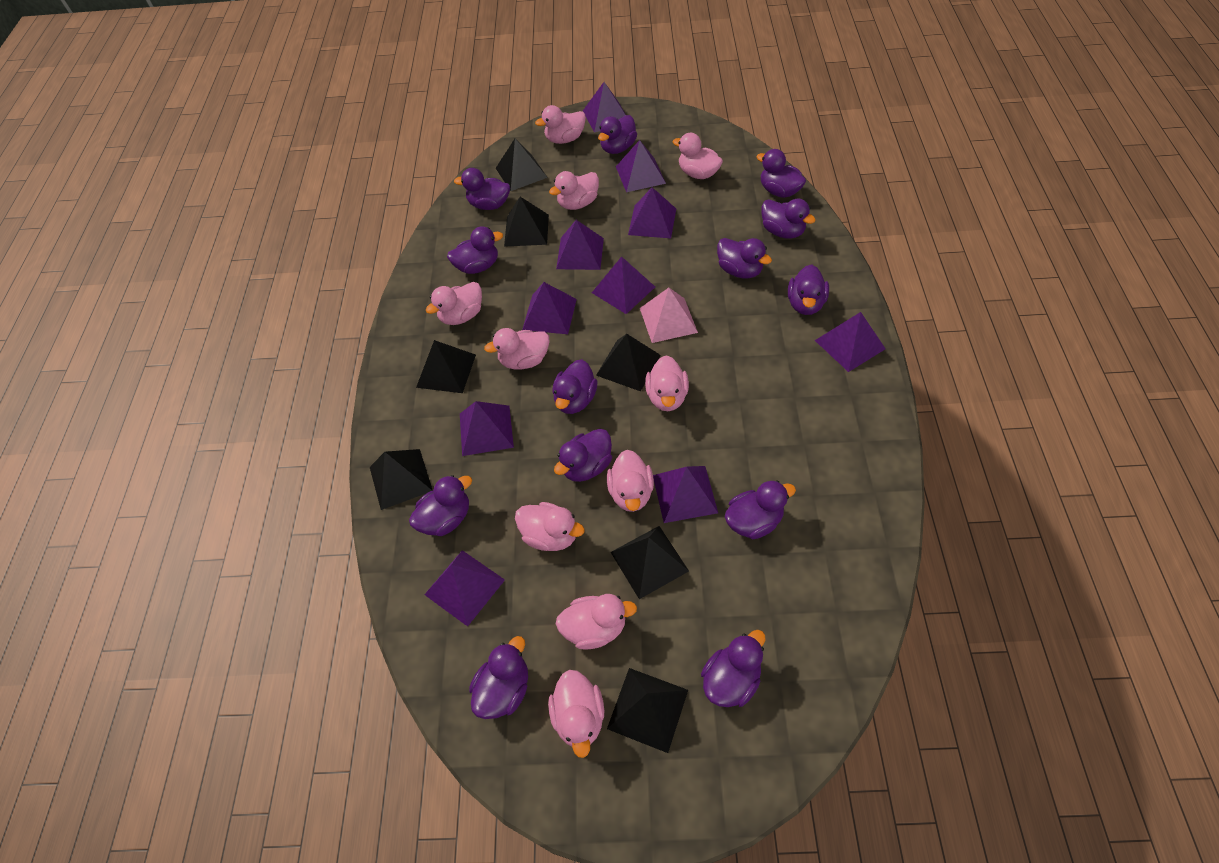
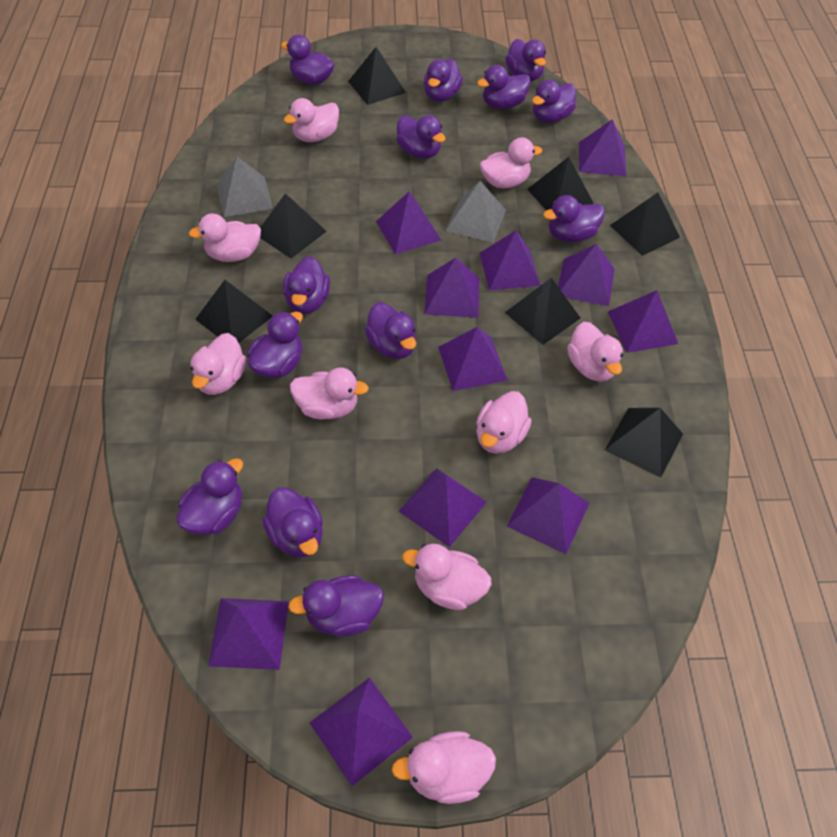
grey pyramid: 0 -> 2
pink duck: 10 -> 9
pink pyramid: 1 -> 0
purple pyramid: 10 -> 11

